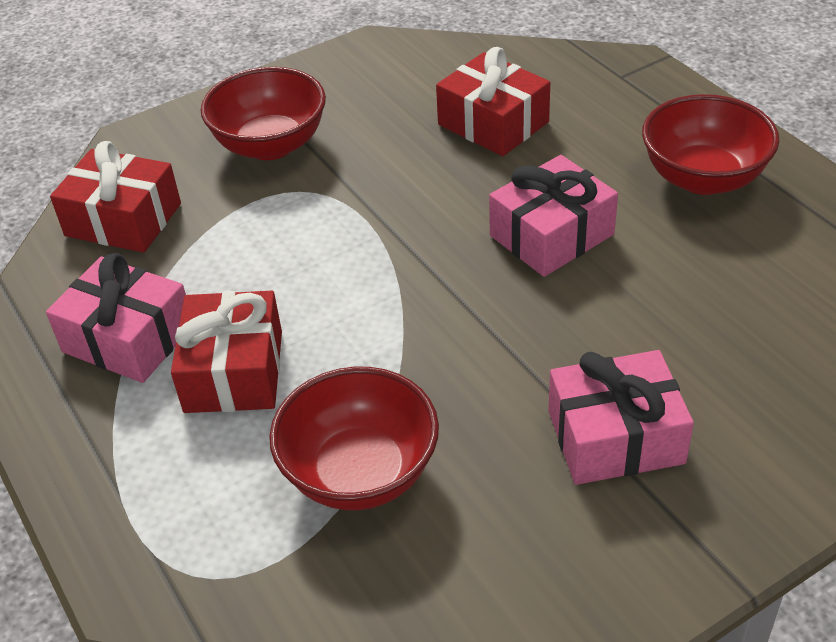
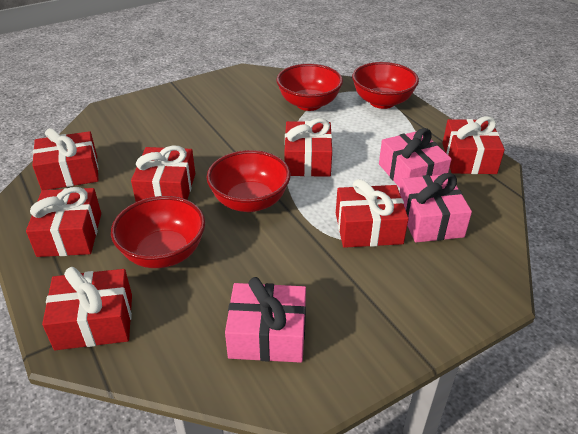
red bowl: 3 -> 4
red gift: 3 -> 7

